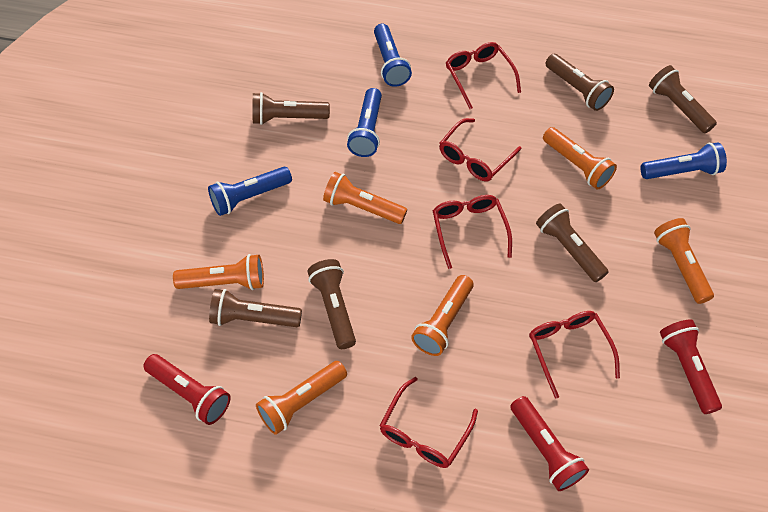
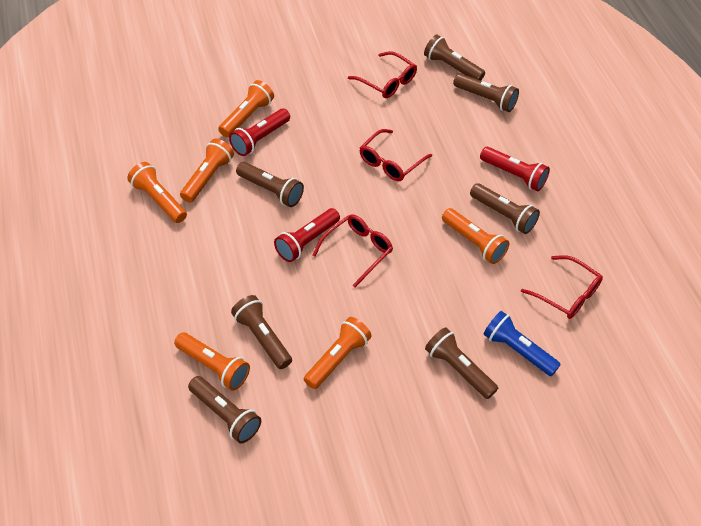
blue flashlight: 4 -> 1
brown flashlight: 6 -> 7
red glasses: 5 -> 4

